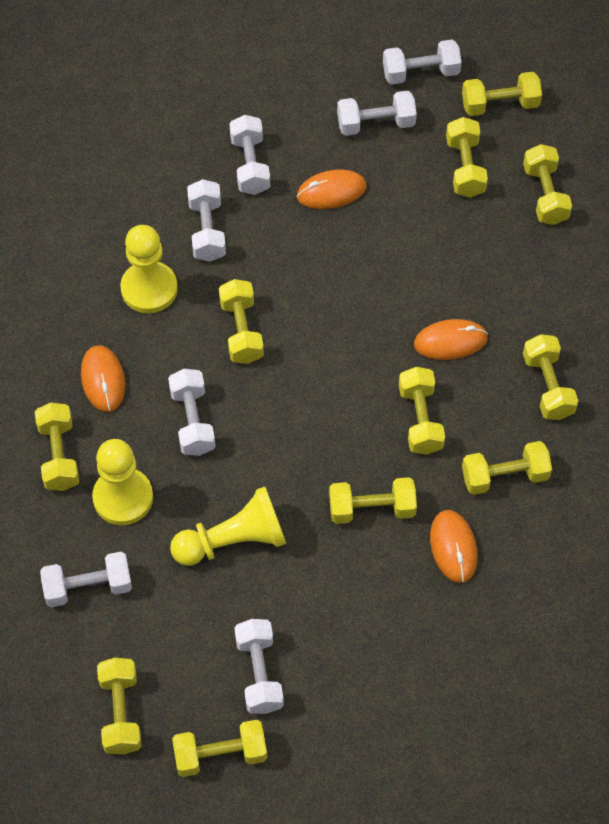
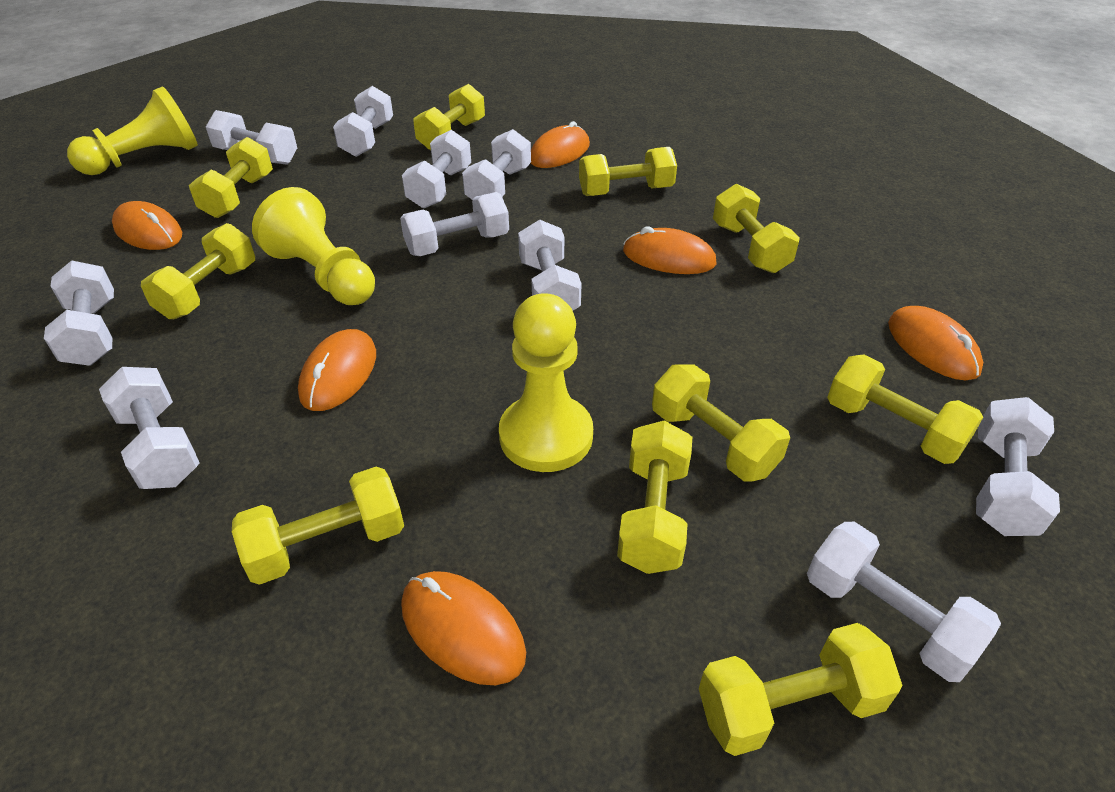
orange mouse: 4 -> 6
white dumbbell: 7 -> 10
yellow dumbbell: 11 -> 10

